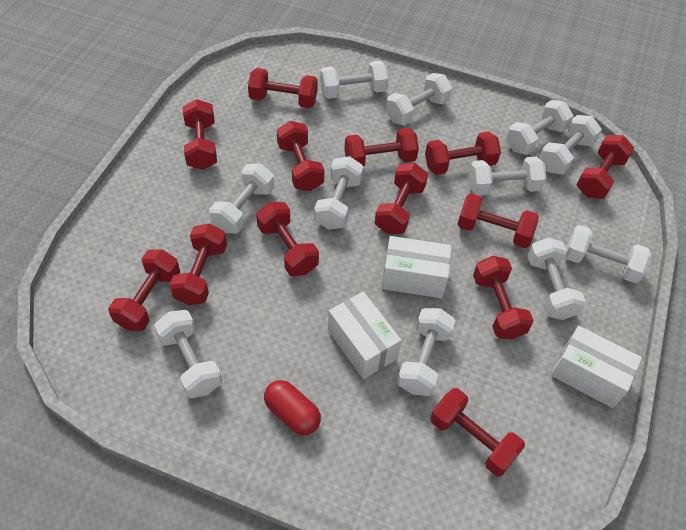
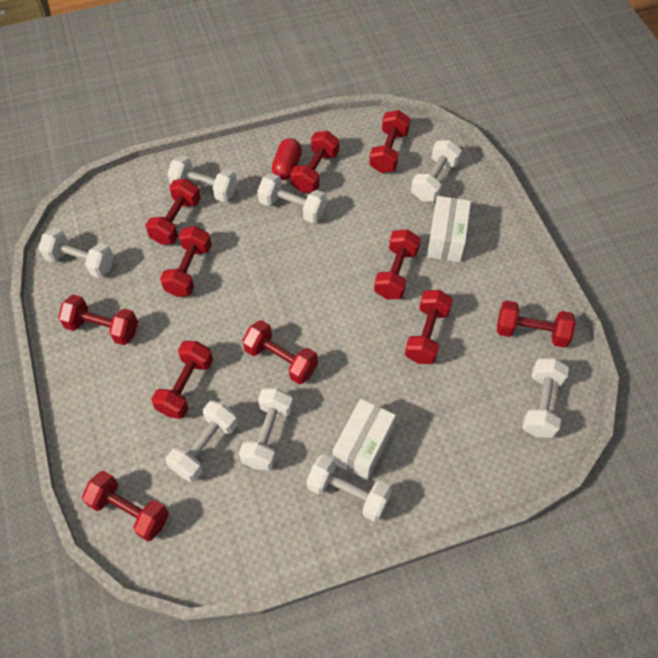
red dumbbell: 13 -> 11
white box: 3 -> 2
white dumbbell: 11 -> 8

